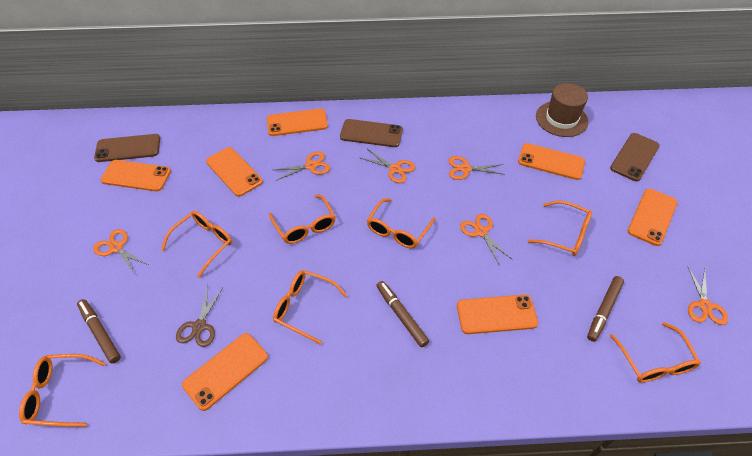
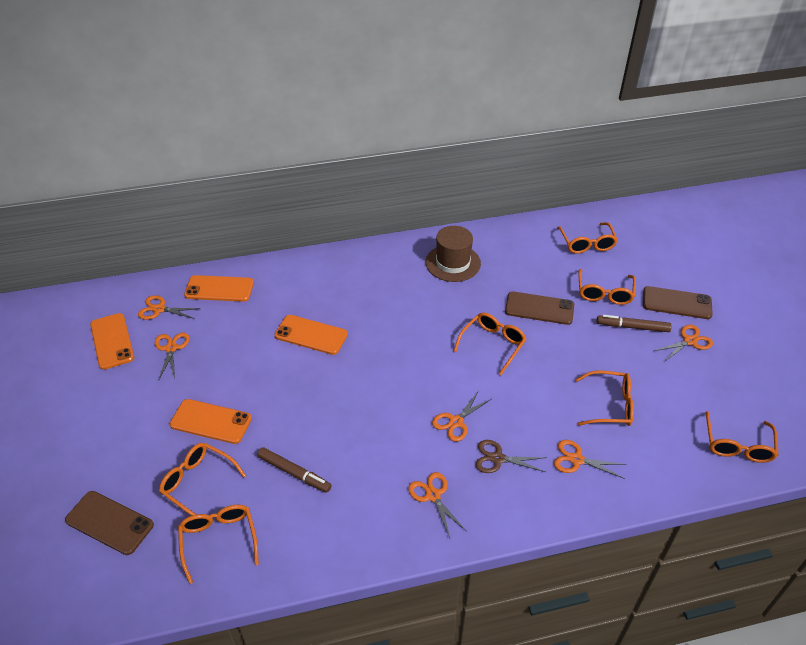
brown marker: 3 -> 2
orange phone: 7 -> 4

